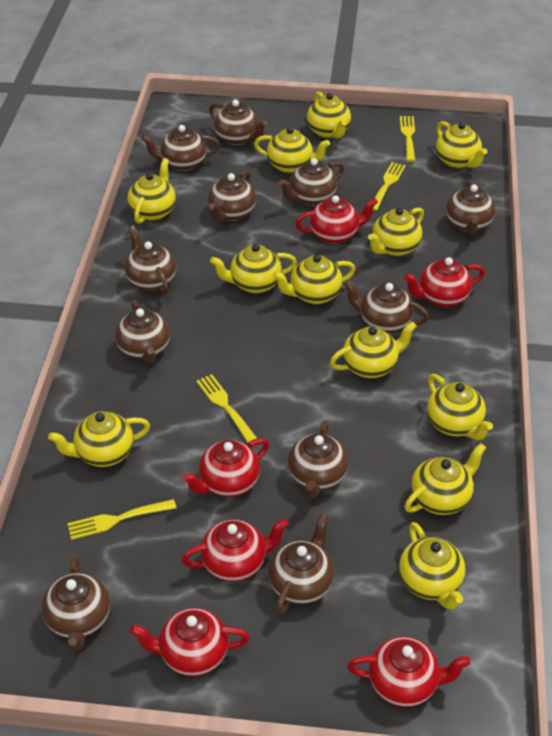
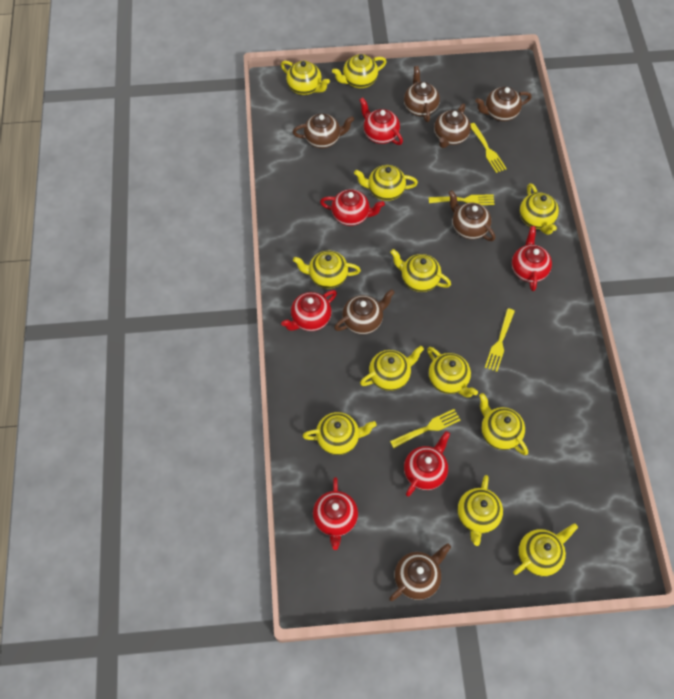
brown teapot: 11 -> 7

